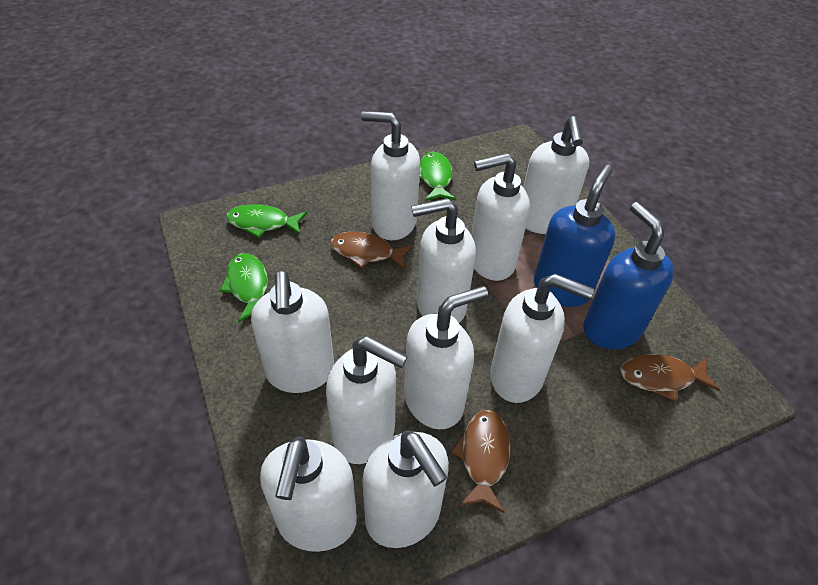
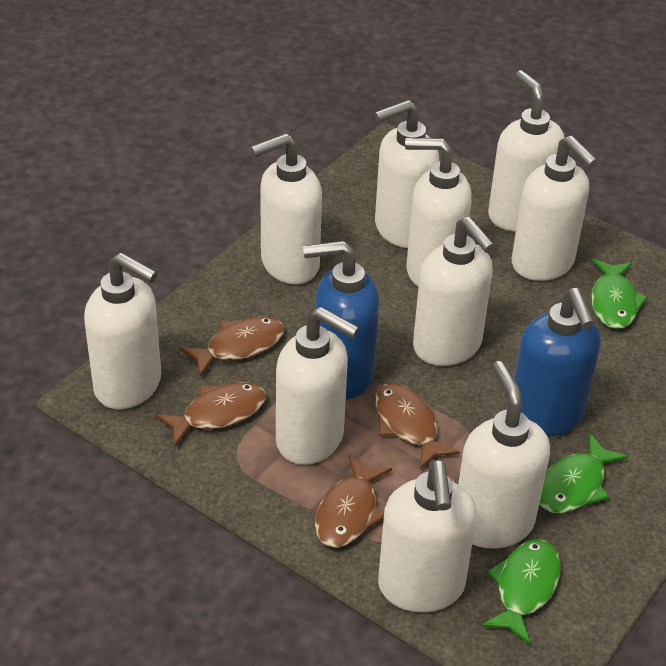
brown fish: 3 -> 4

